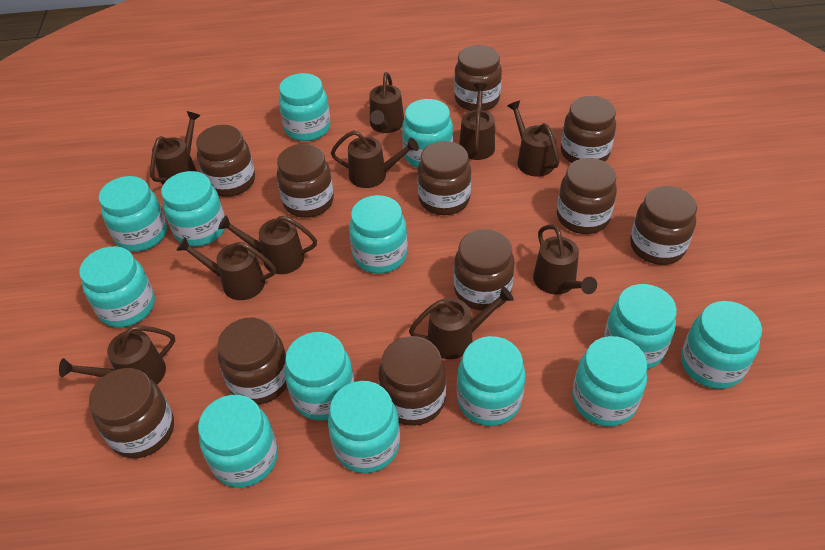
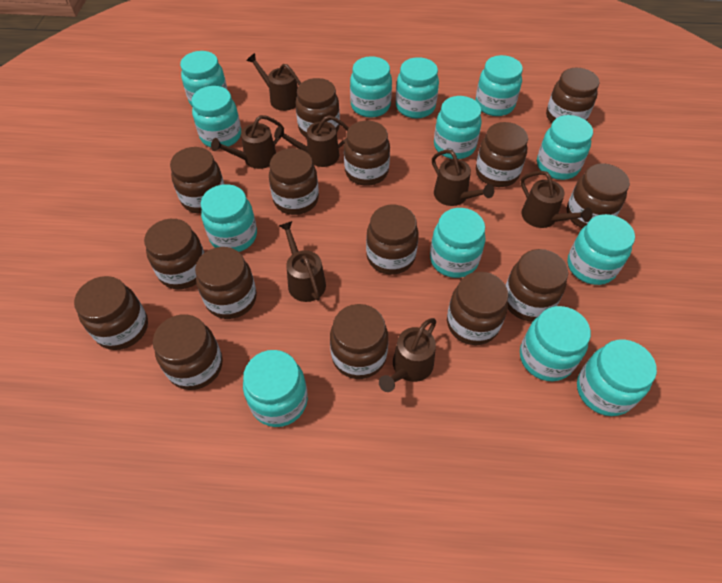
brown jar: 11 -> 15
brown watering can: 10 -> 7

